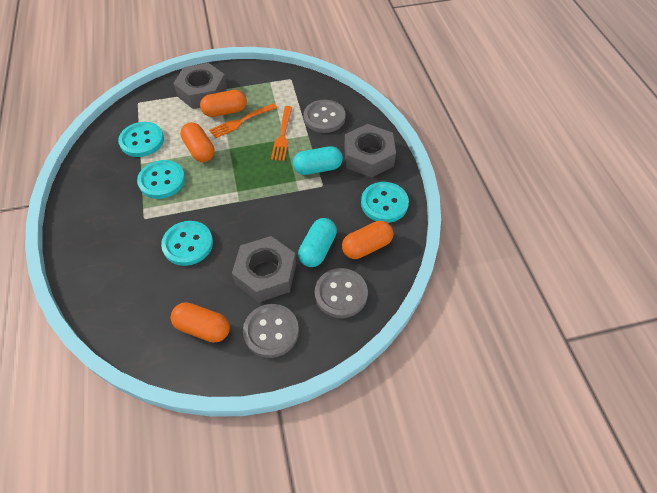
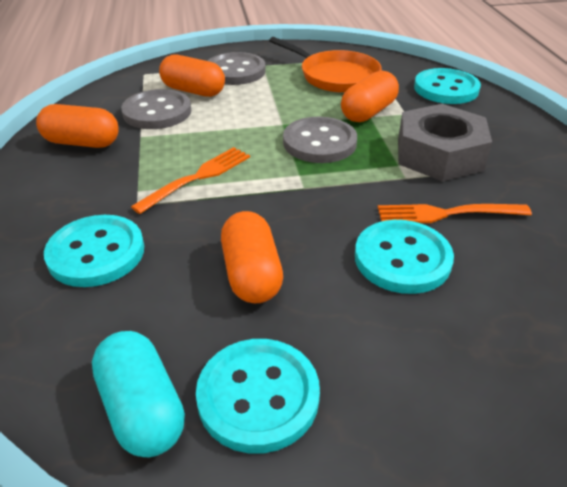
grey nut: 3 -> 1
orange pan: 0 -> 1
turquoise capsule: 2 -> 1

